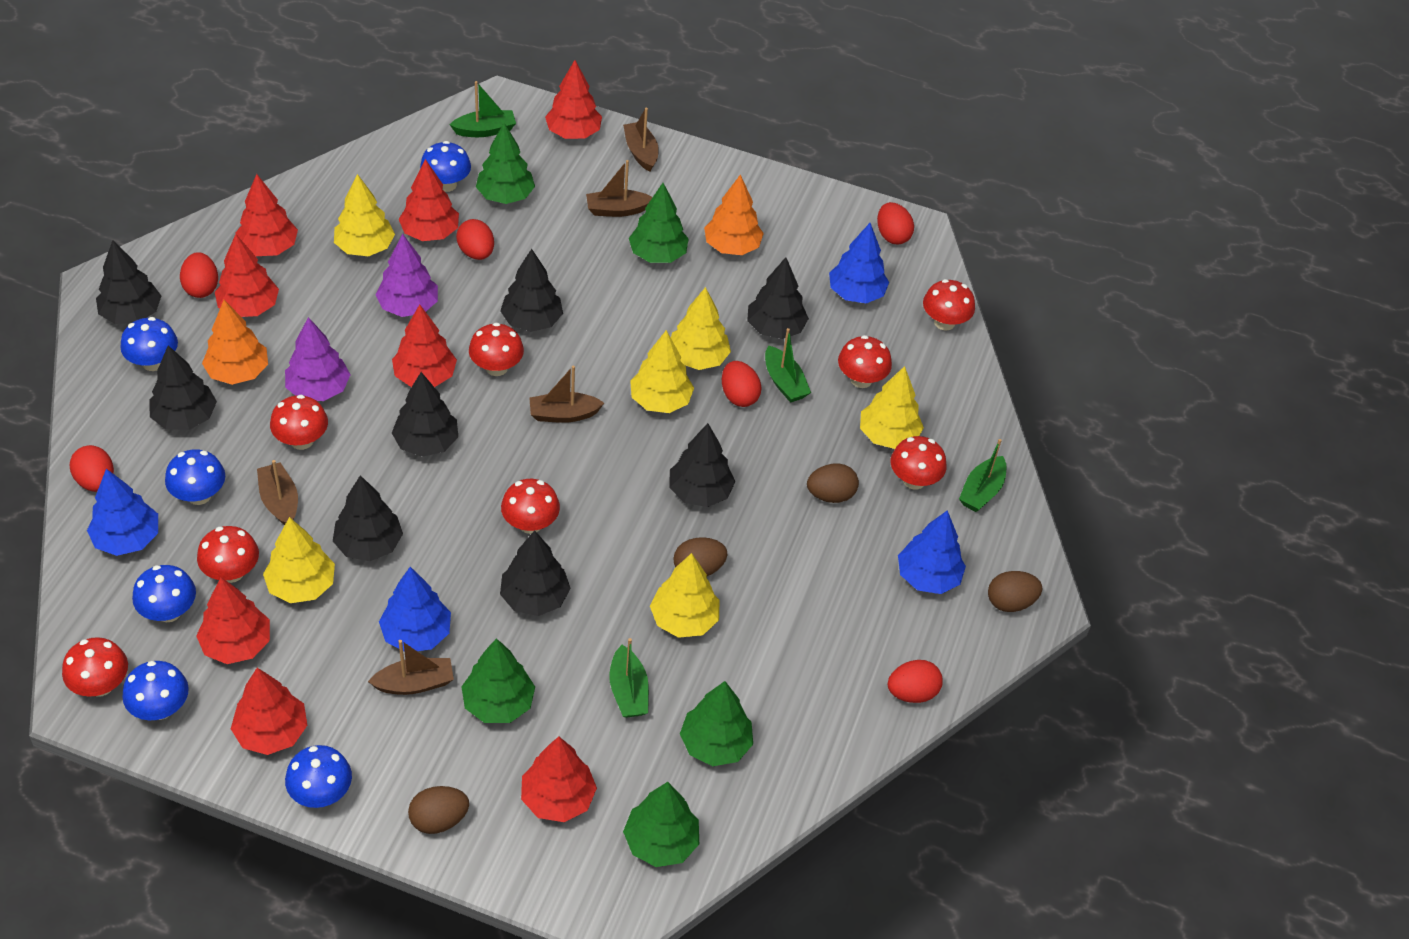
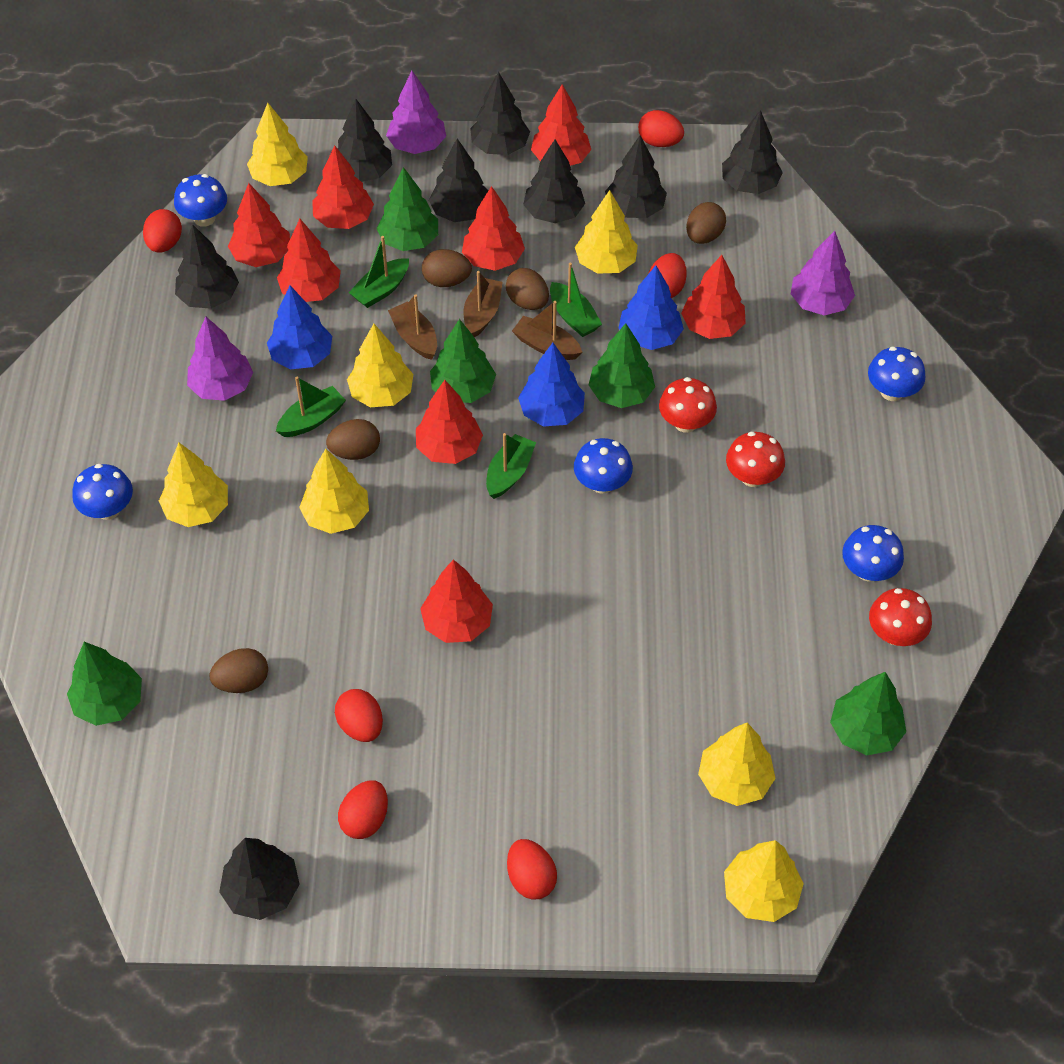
blue mushroom: 6 -> 5
blue tree: 4 -> 3
brown boat: 5 -> 3
brown egg: 4 -> 5
orange tree: 2 -> 0
purple tree: 2 -> 3
red mushroom: 8 -> 3
yellow tree: 6 -> 7

